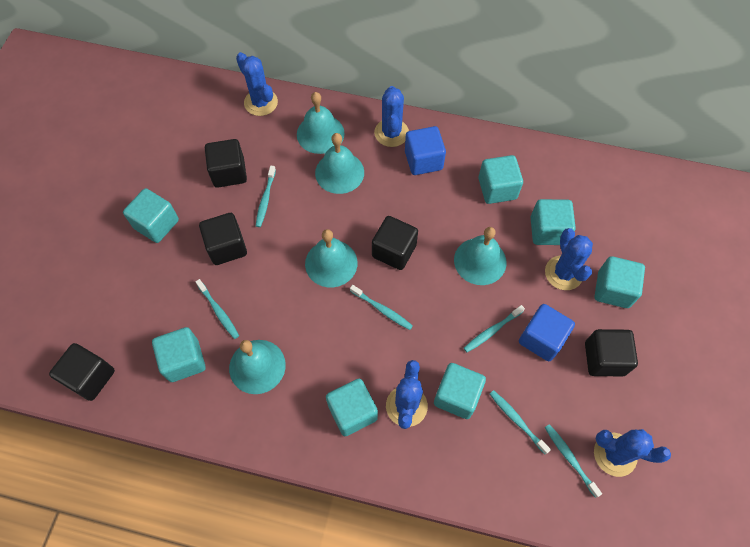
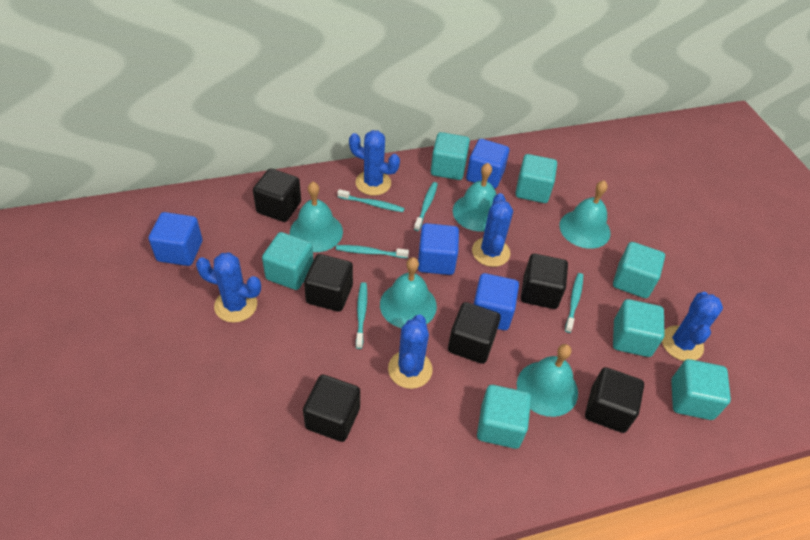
black cube: 5 -> 6
blue cube: 2 -> 4
turquoise toothbrush: 6 -> 5

